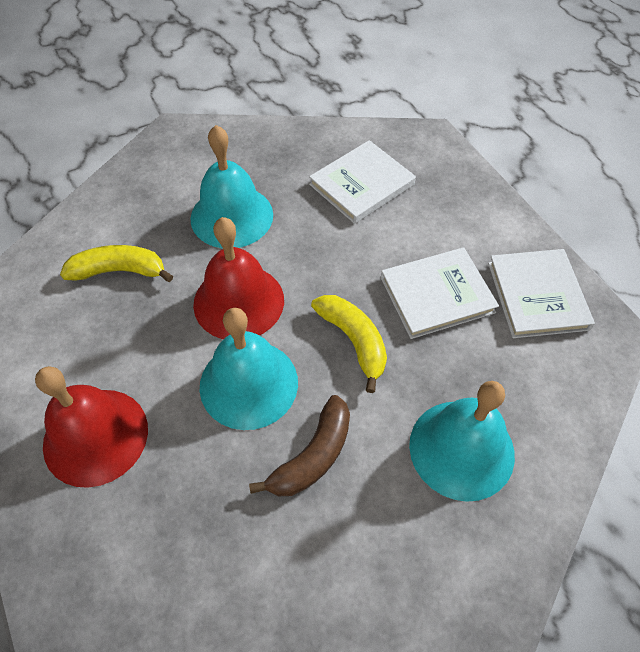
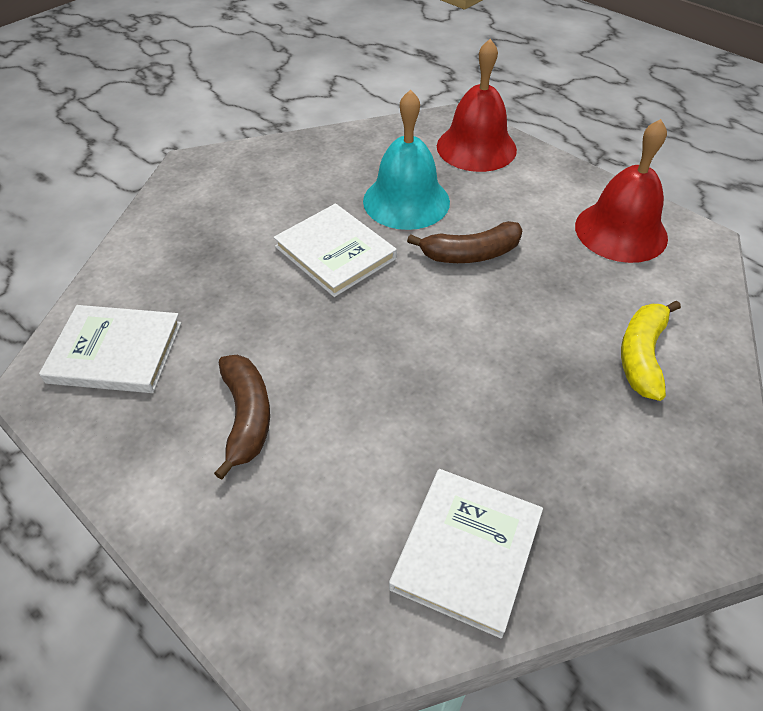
brown banana: 1 -> 2
turquoise bell: 3 -> 1
yellow banana: 2 -> 1

